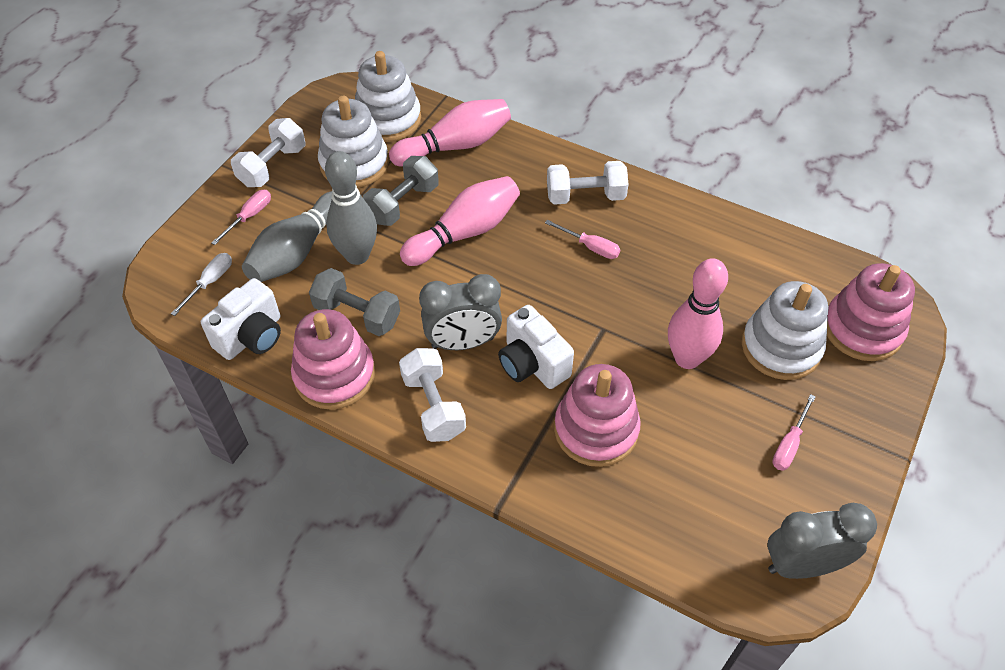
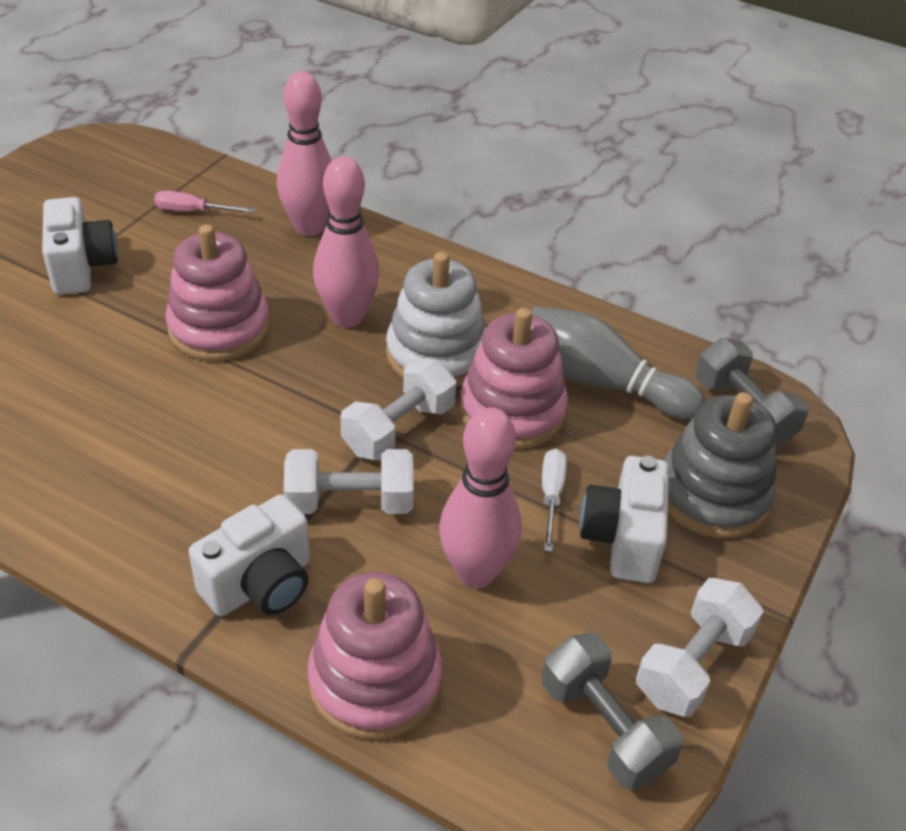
grey bowling pin: 2 -> 1
grey clock: 2 -> 0
grey stacking toy: 0 -> 1
pink screwdriver: 3 -> 1
white camera: 2 -> 3
white stacking toy: 3 -> 1

